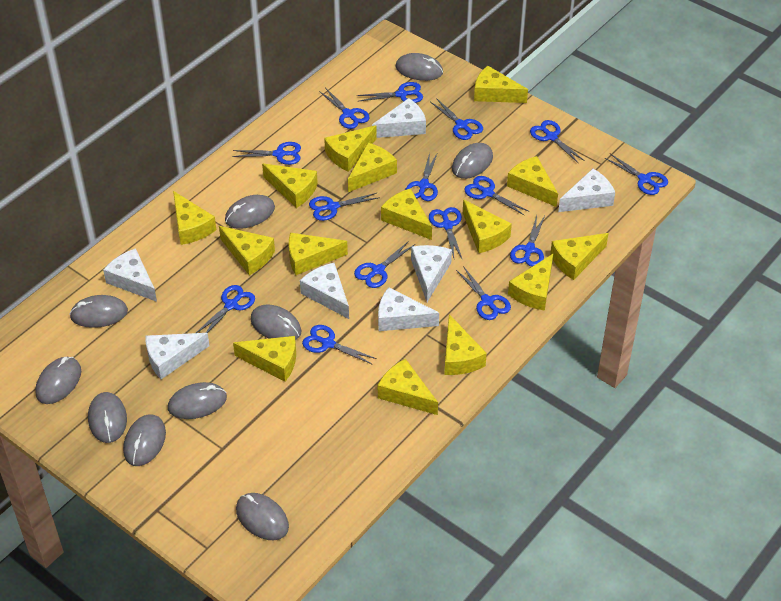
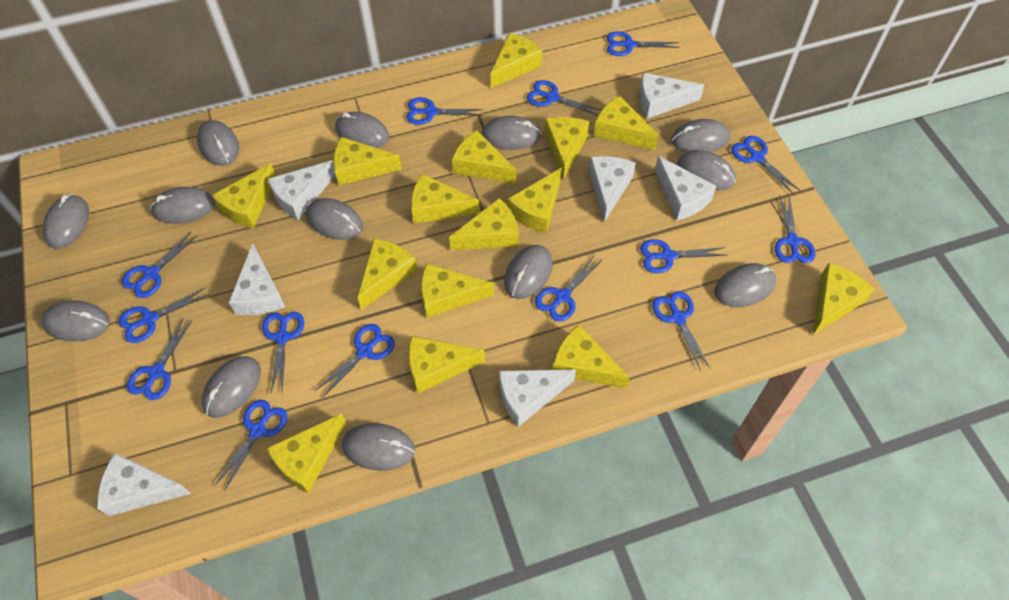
blue scissors: 15 -> 14
grey mouse: 10 -> 13

